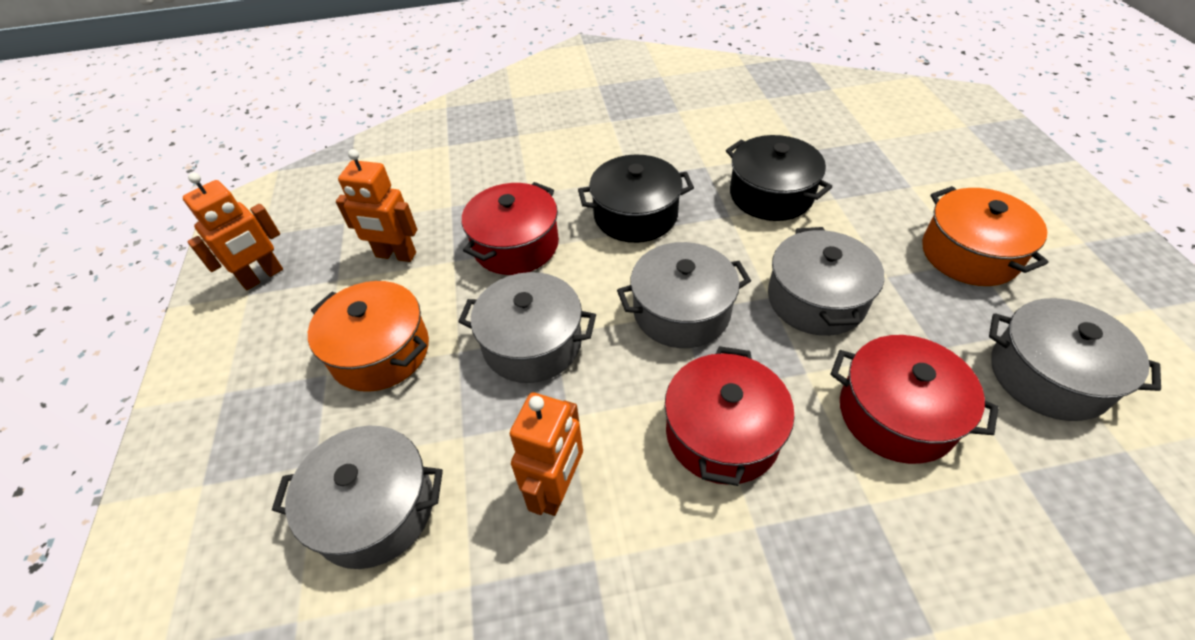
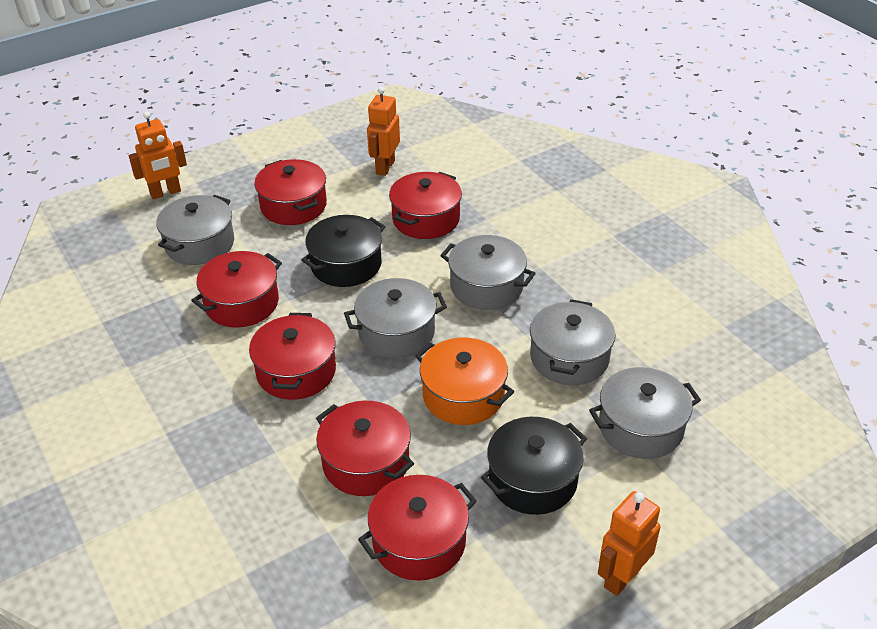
orange pot: 2 -> 1
red pot: 3 -> 6

